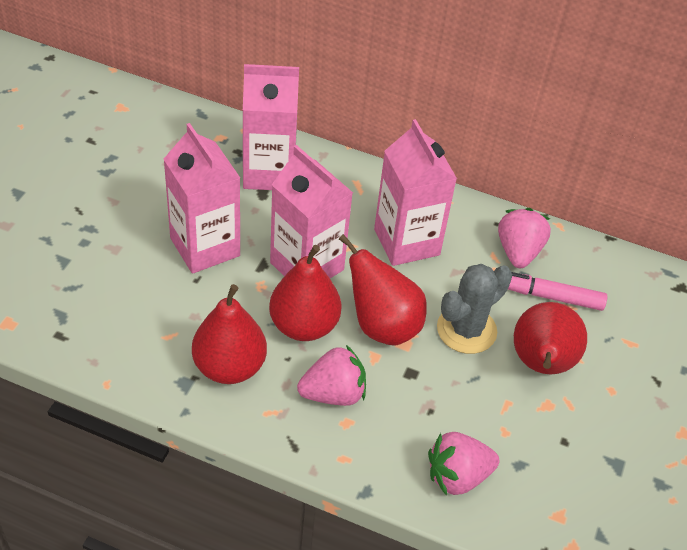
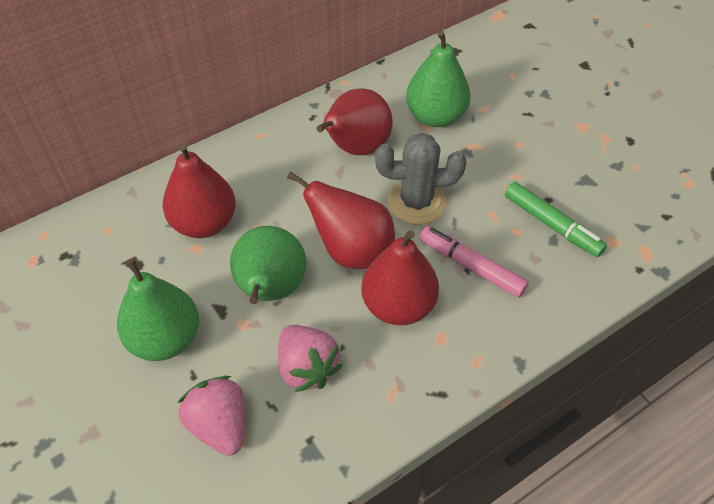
green marker: 0 -> 1
green pear: 0 -> 3
pink carton: 4 -> 0
pink strawberry: 3 -> 2

